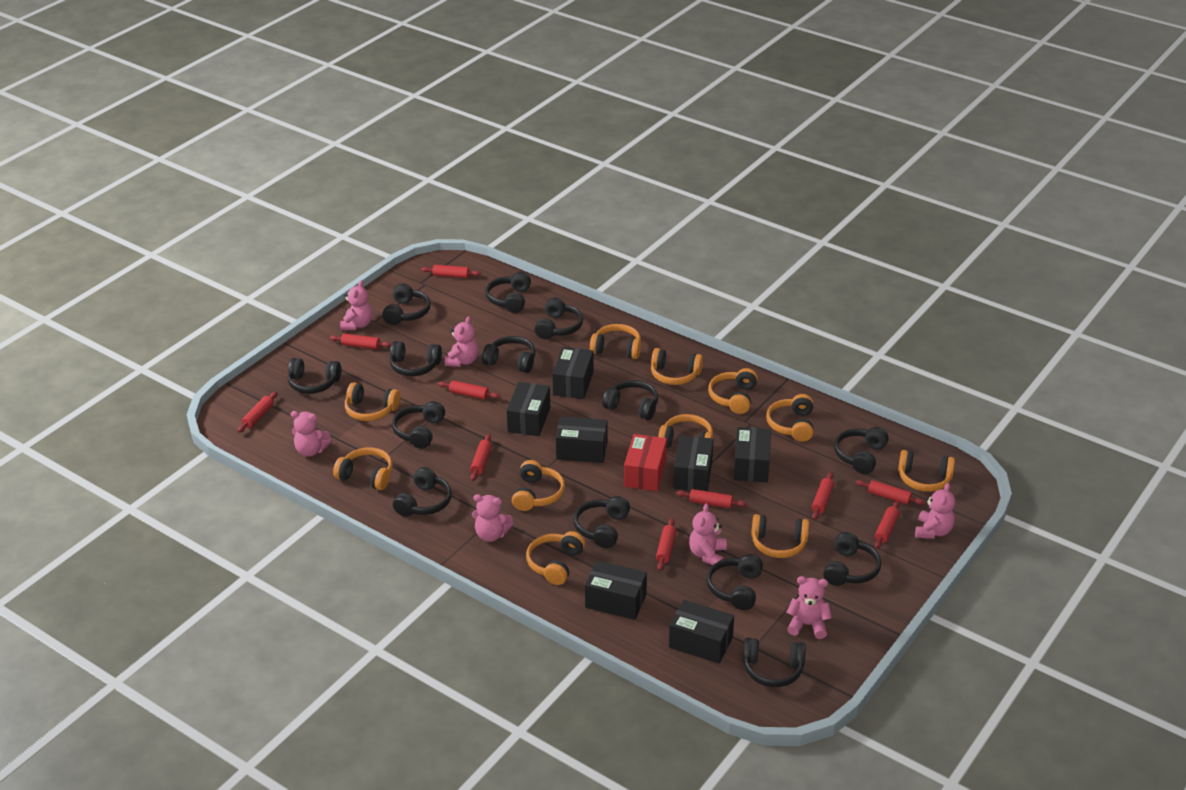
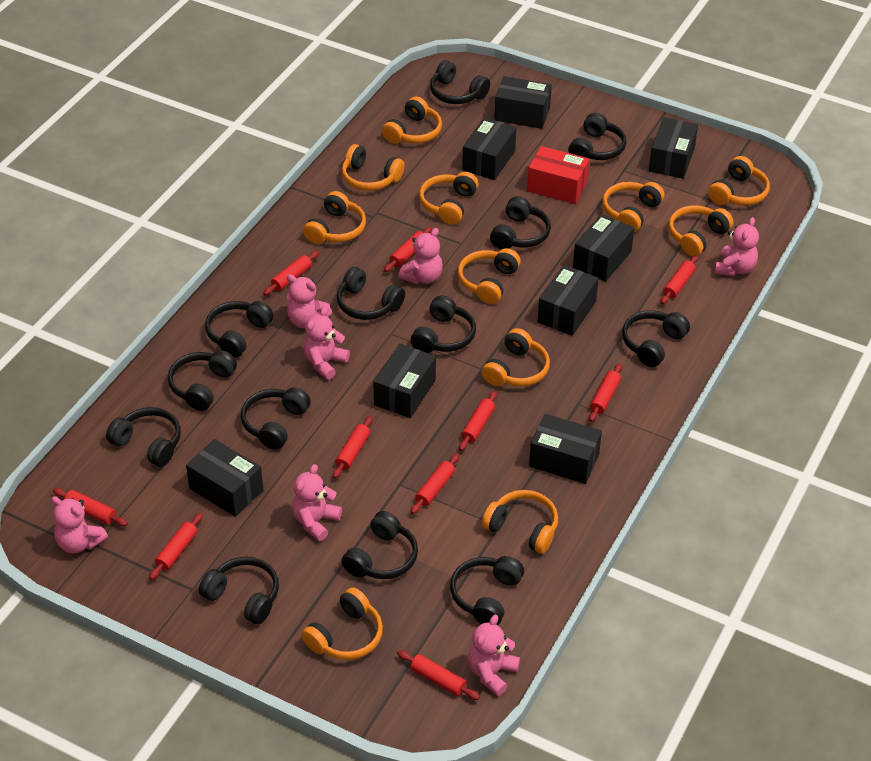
black box: 7 -> 8
black headphones: 14 -> 13

